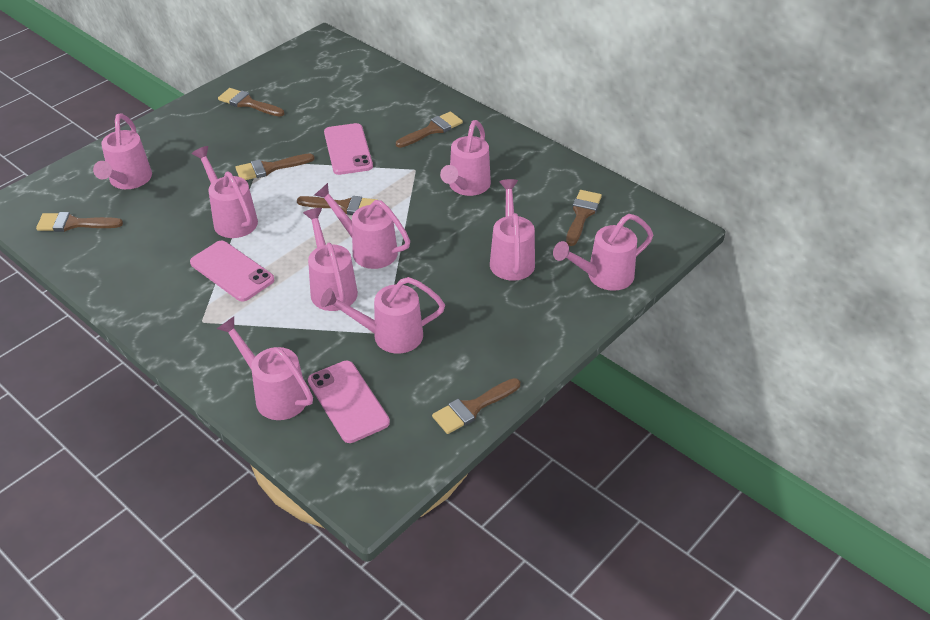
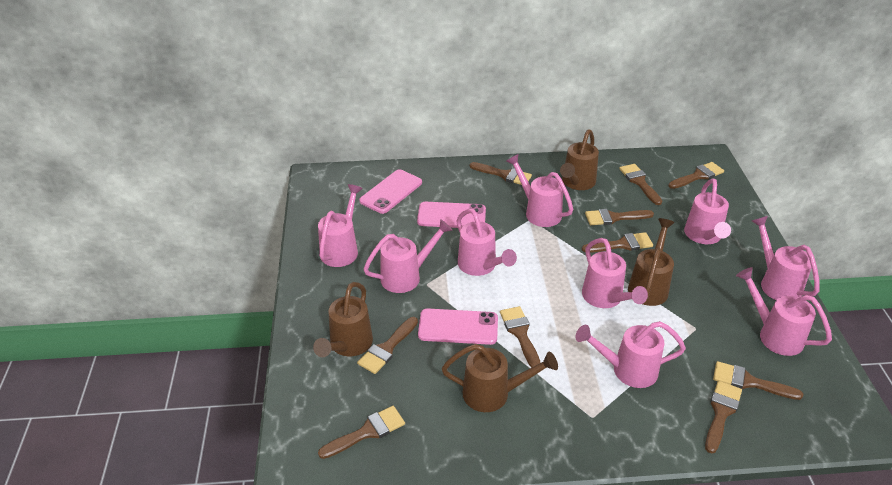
brown brush: 7 -> 10
brown watering can: 0 -> 4

